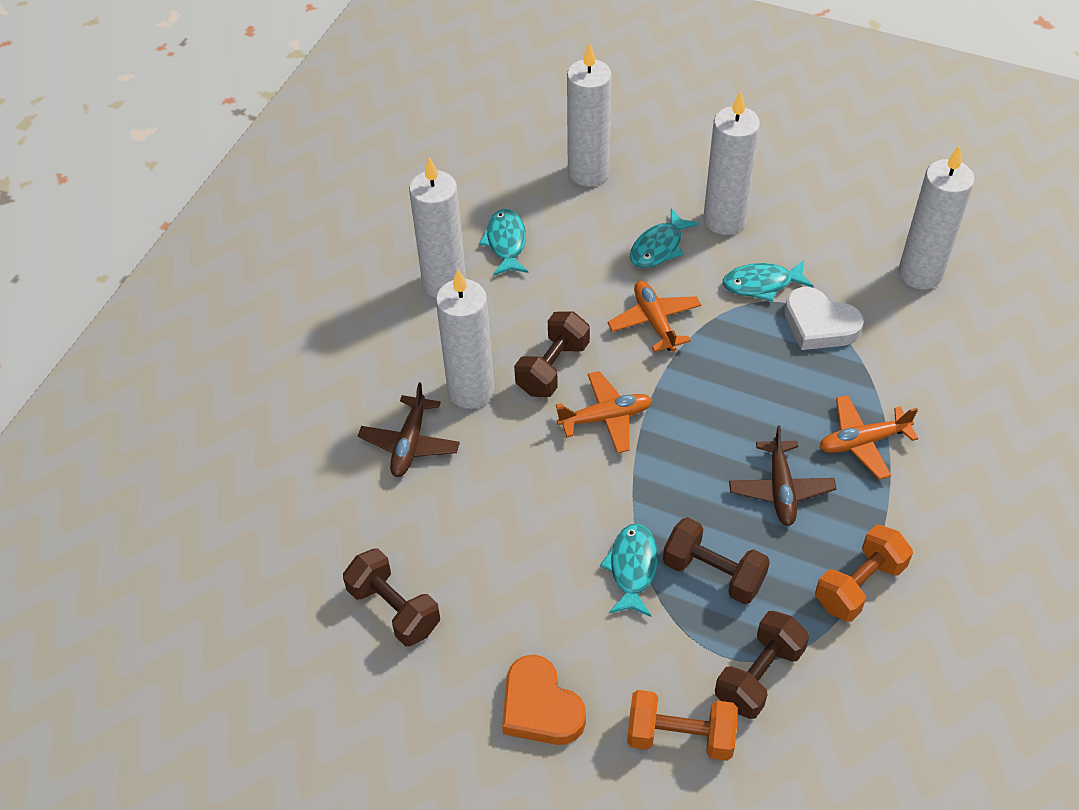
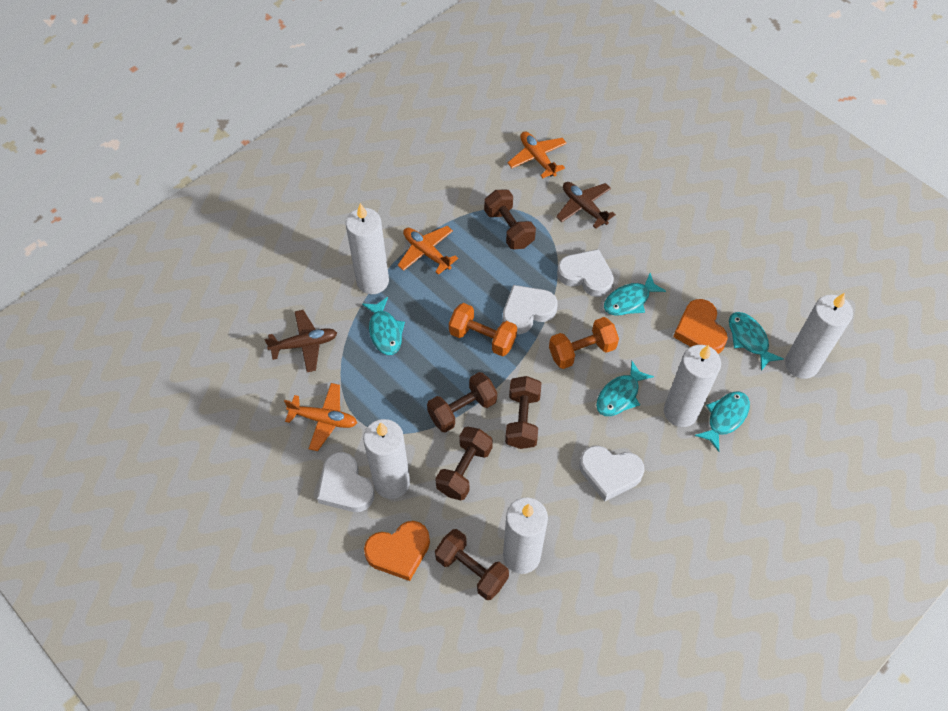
brown dumbbell: 4 -> 5
orange heart: 1 -> 2
turquoise fish: 4 -> 5
white heart: 1 -> 4

